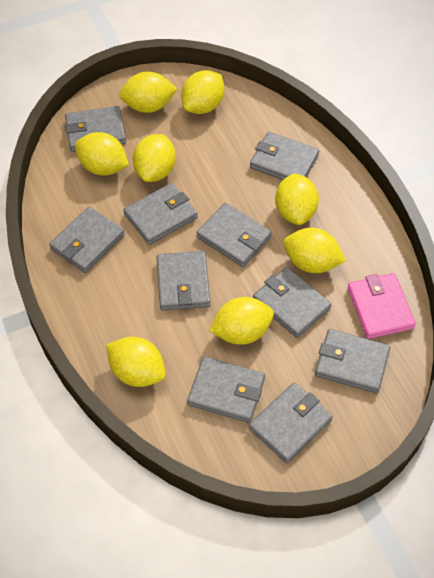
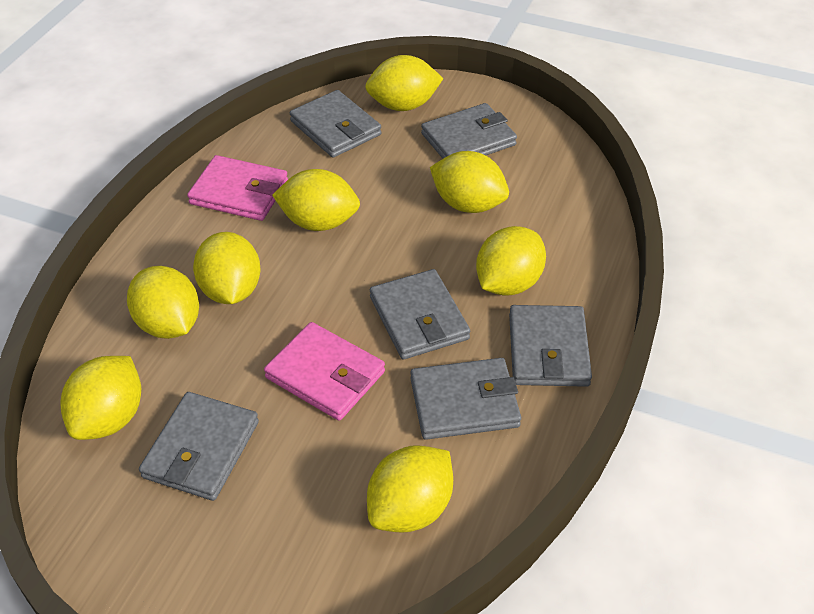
grey wallet: 10 -> 6
pink wallet: 1 -> 2

